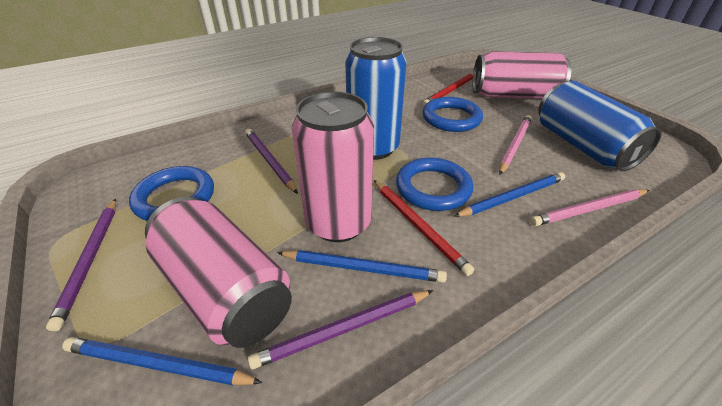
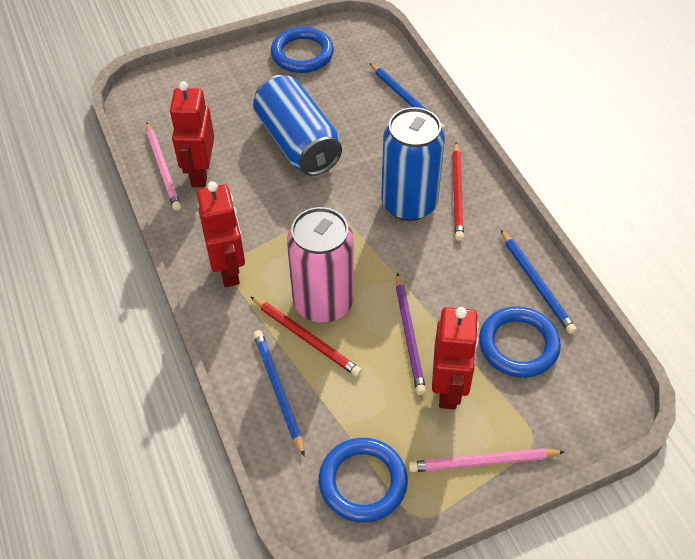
pink can: 3 -> 1
purple pencil: 3 -> 1
red robot: 0 -> 3

